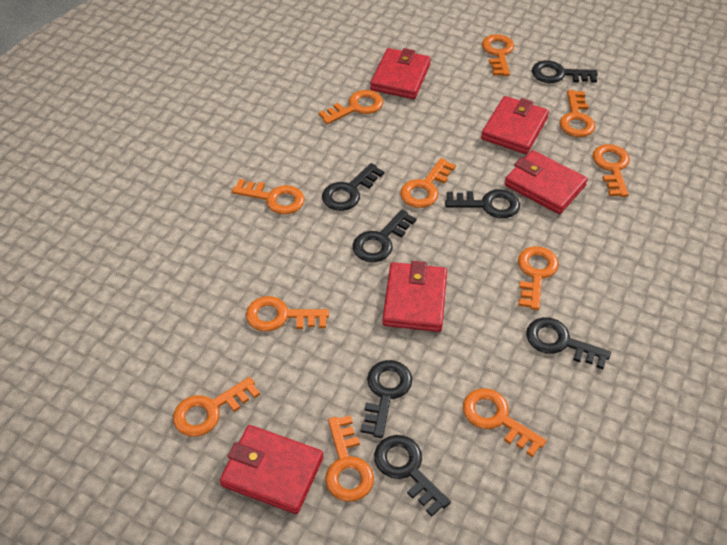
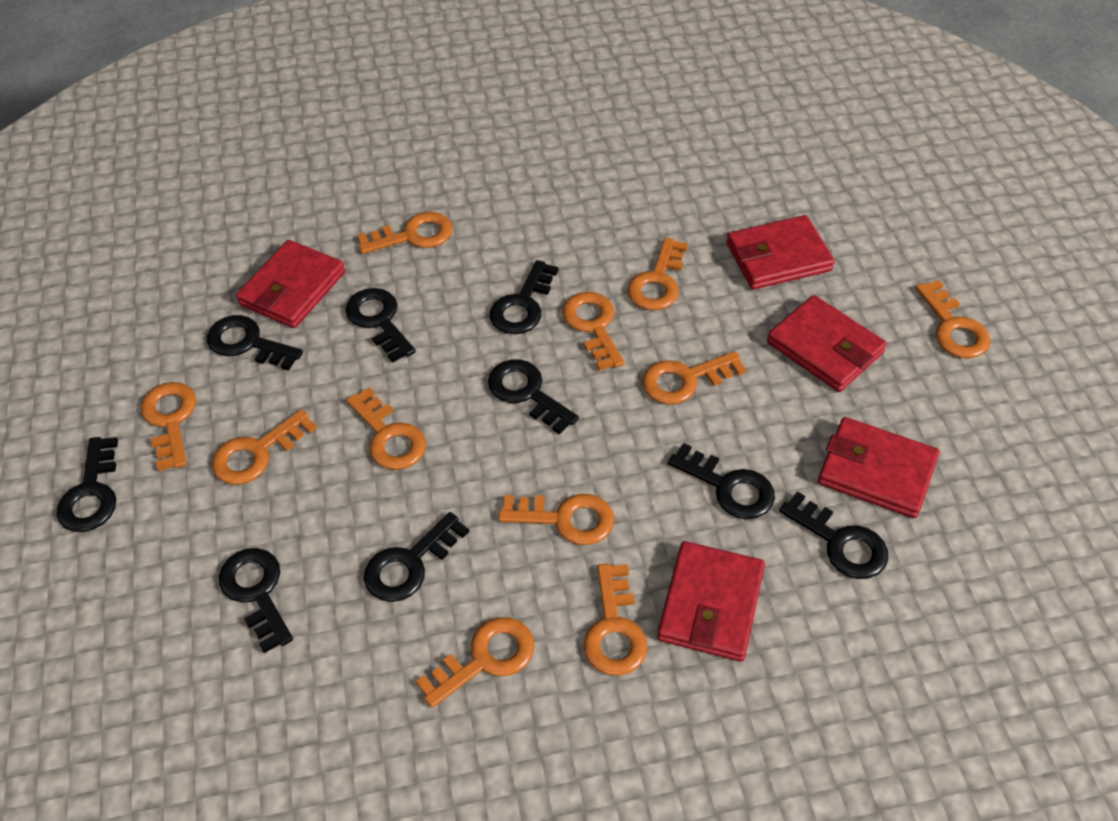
black key: 7 -> 9

